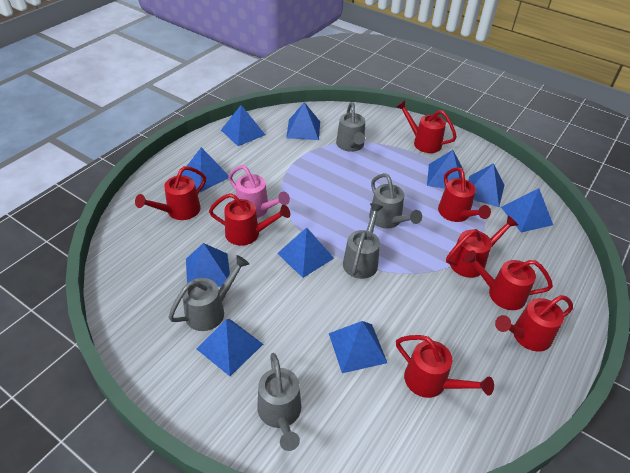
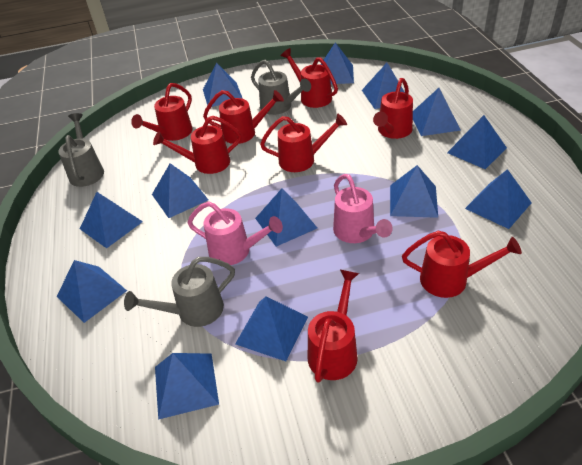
blue pyramid: 10 -> 13
grey watering can: 5 -> 3
pink watering can: 1 -> 2

